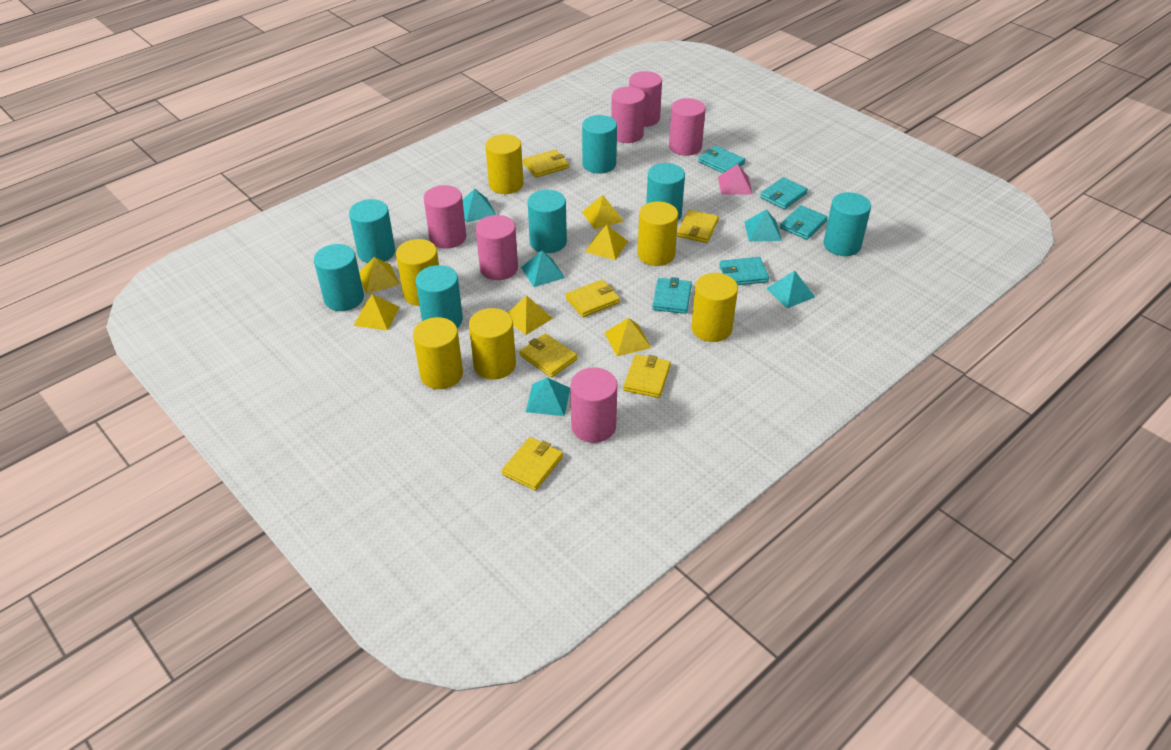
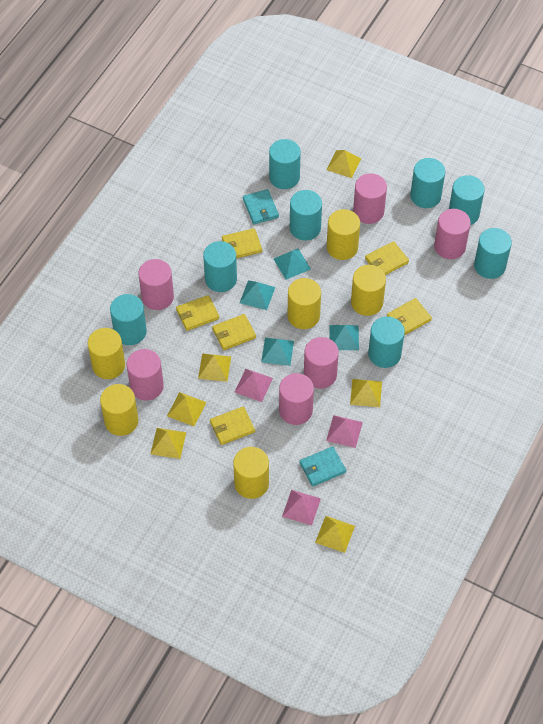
pink pyramid: 1 -> 3
turquoise cylinder: 7 -> 8
turquoise pyramid: 5 -> 4
turquoise wallet: 5 -> 2

